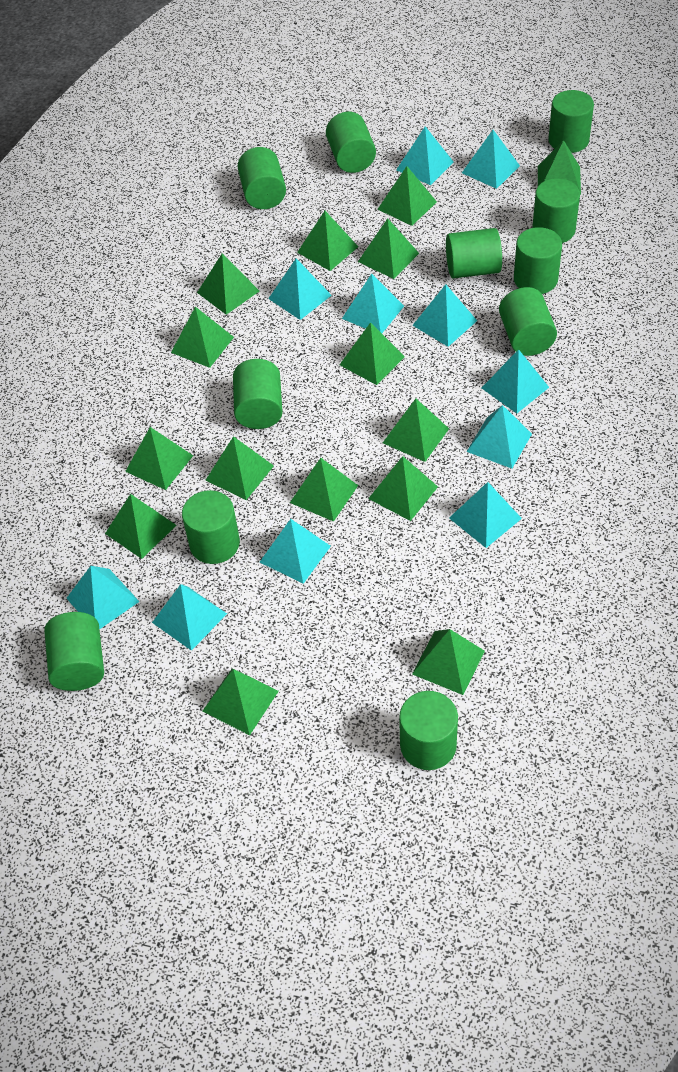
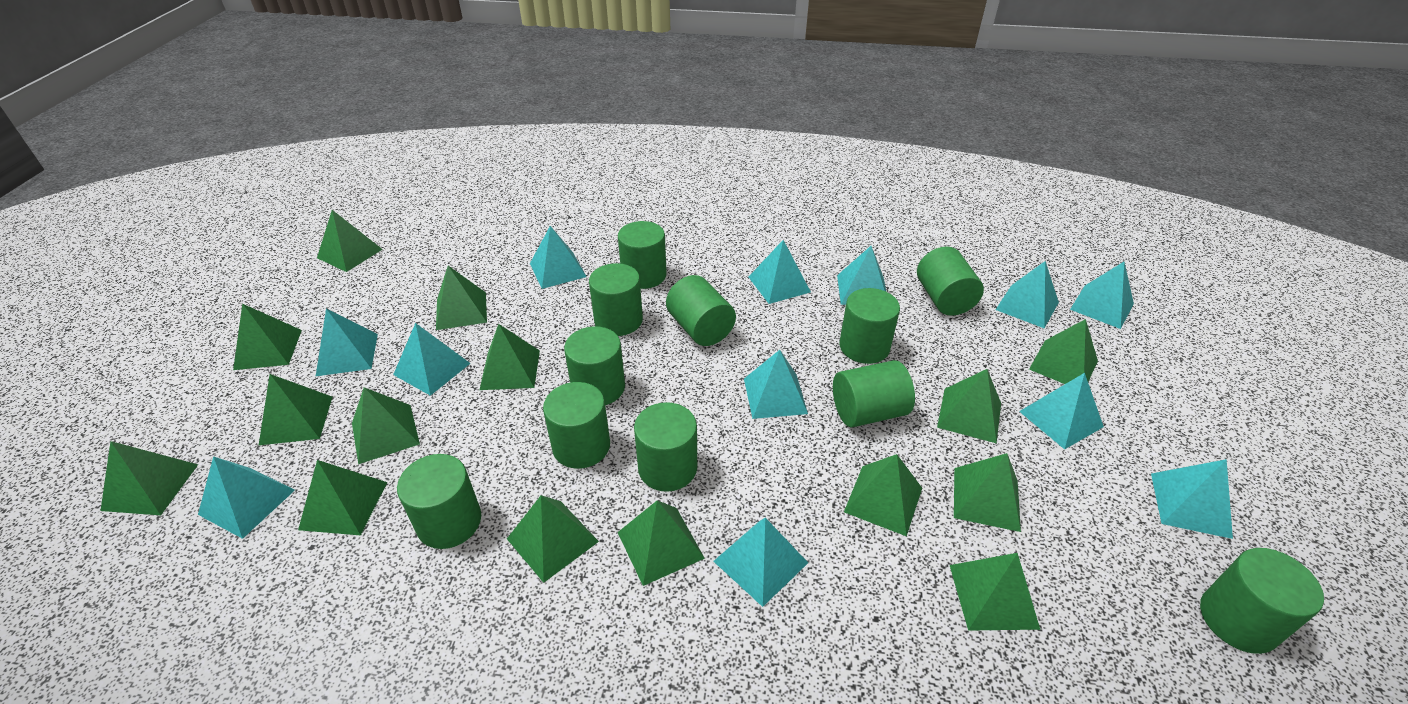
turquoise pyramid: 11 -> 12

